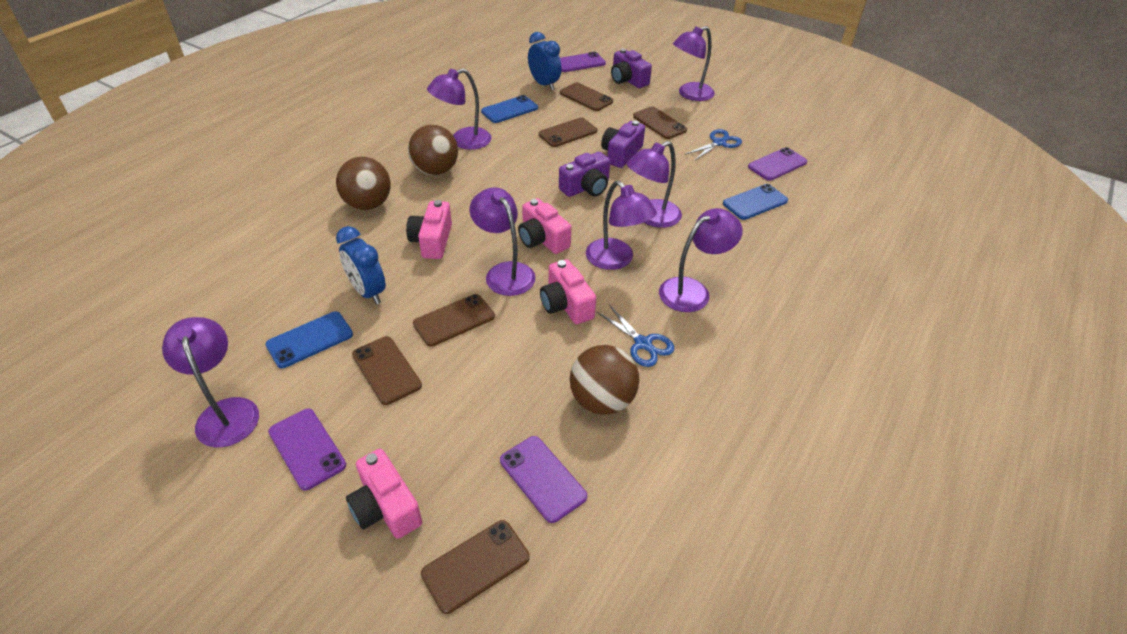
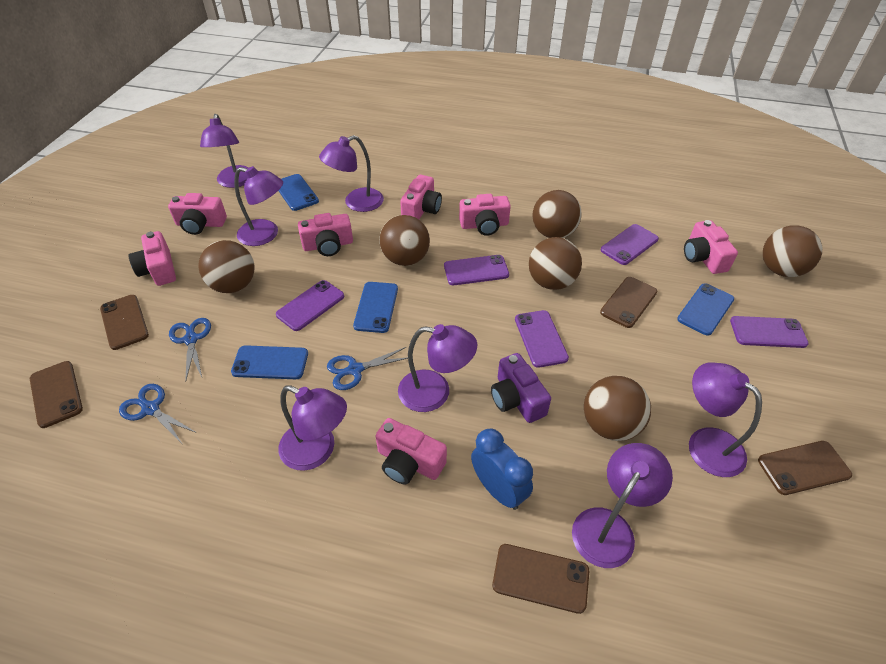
blue clock: 2 -> 1
blue phone: 3 -> 4
blue scissors: 2 -> 3
brown ball: 3 -> 6
brown phone: 6 -> 5
pink camera: 4 -> 7
purple camera: 3 -> 1
purple phone: 4 -> 5

